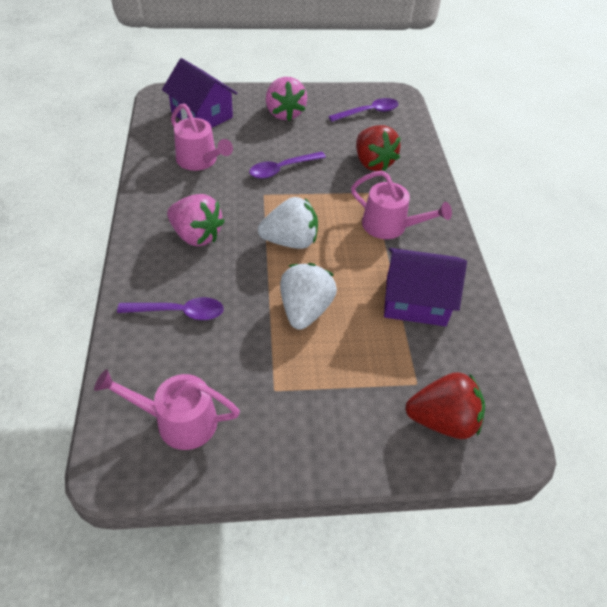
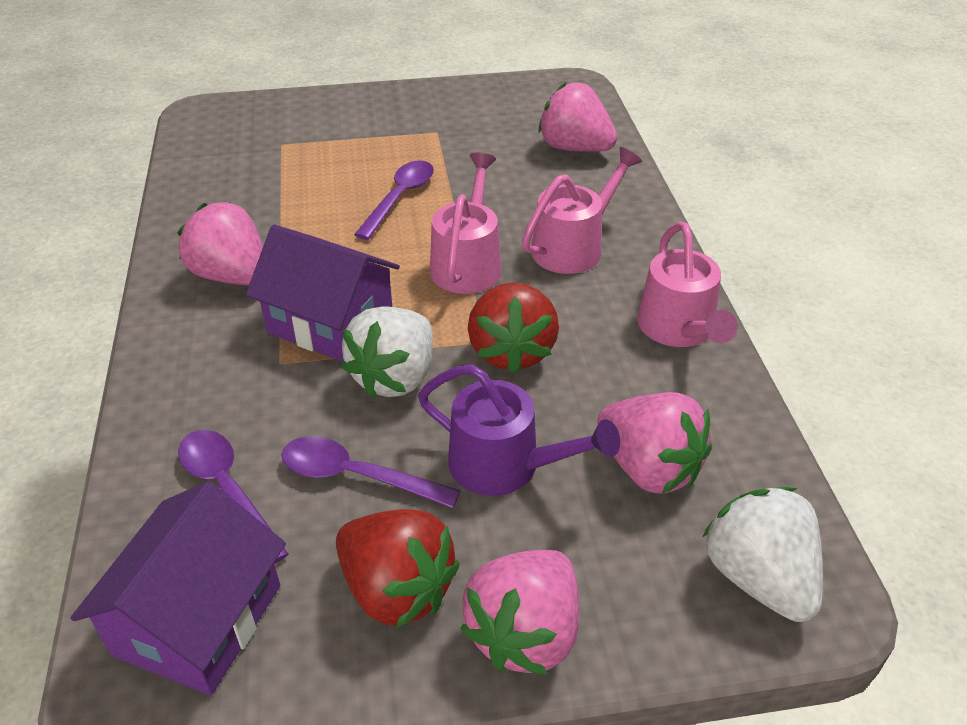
pink strawberry: 2 -> 4
purple watering can: 0 -> 1

